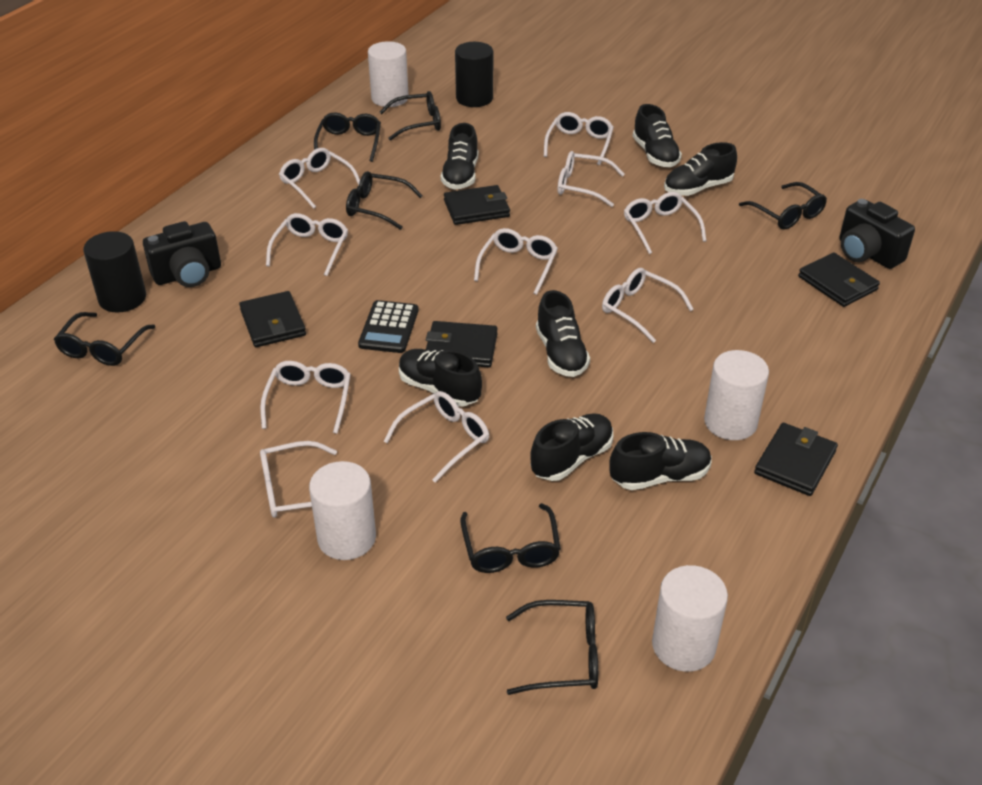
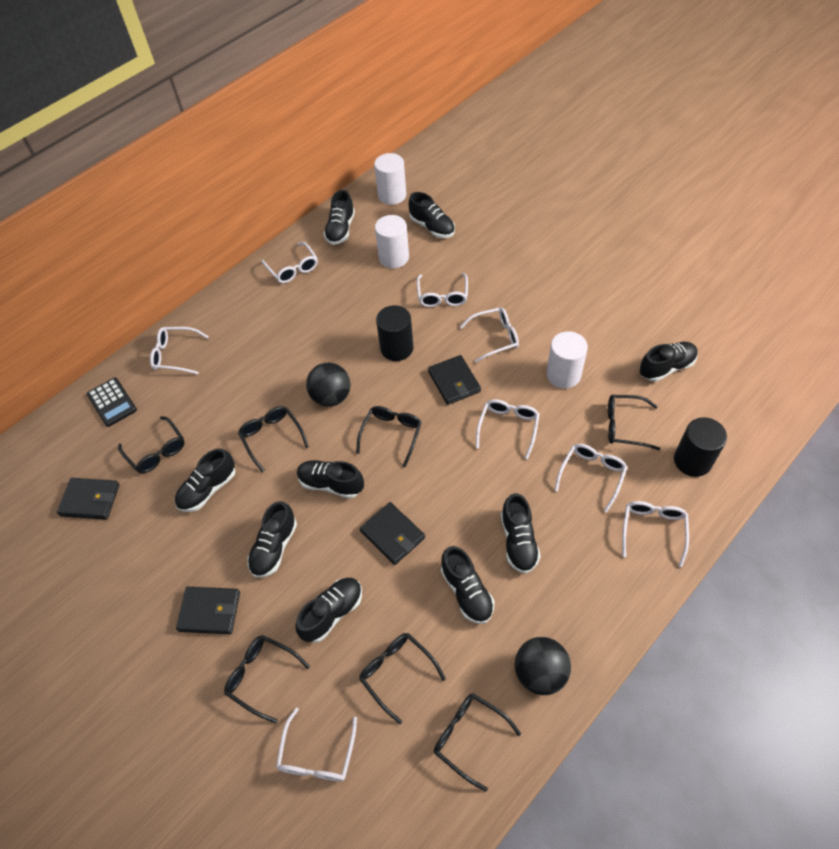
black ball: 0 -> 2
black camera: 2 -> 0
black shoe: 7 -> 9
black wallet: 5 -> 4
white cylinder: 4 -> 3
white glasses: 10 -> 8

